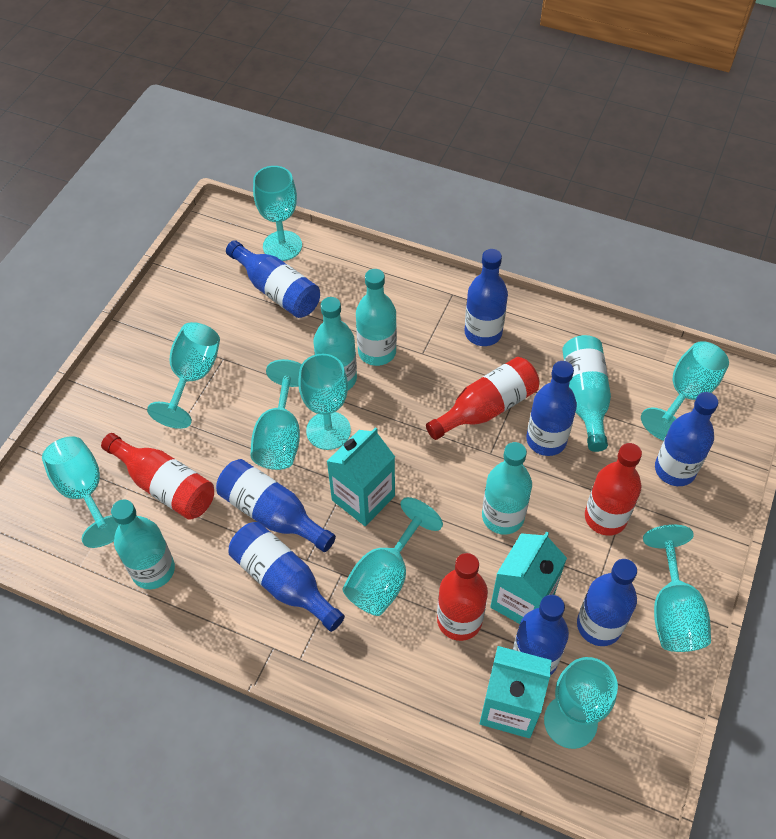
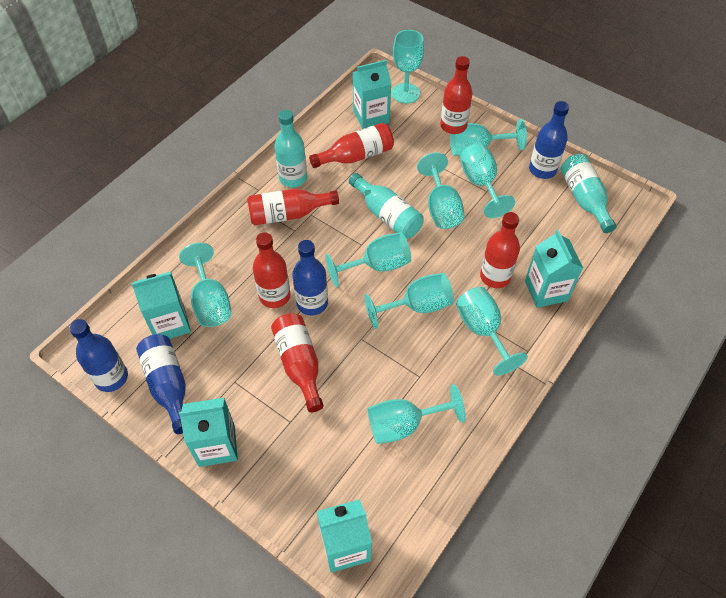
blue bottle: 8 -> 4
red bottle: 4 -> 6
turquoise bottle: 5 -> 3
turquoise carton: 3 -> 5

